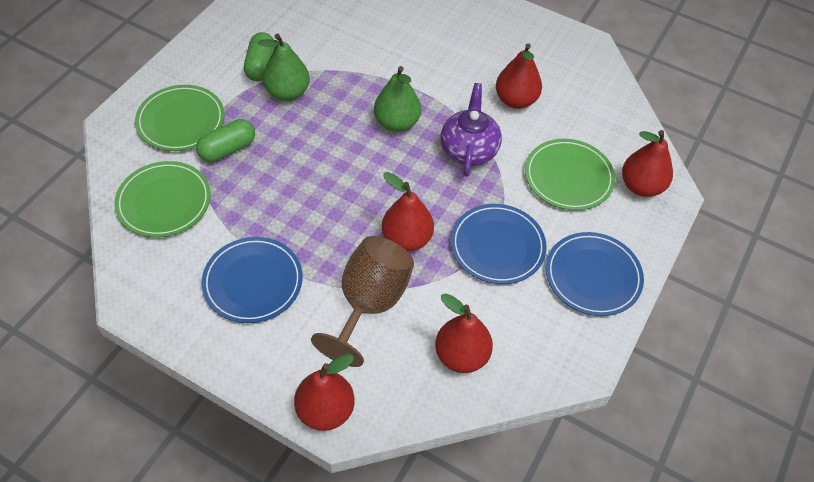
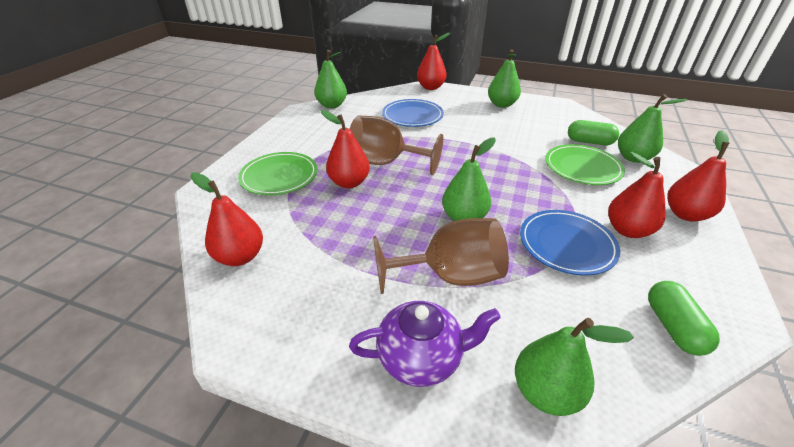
blue plate: 3 -> 2
brown goblet: 1 -> 2
green pear: 2 -> 5
green plate: 3 -> 2

